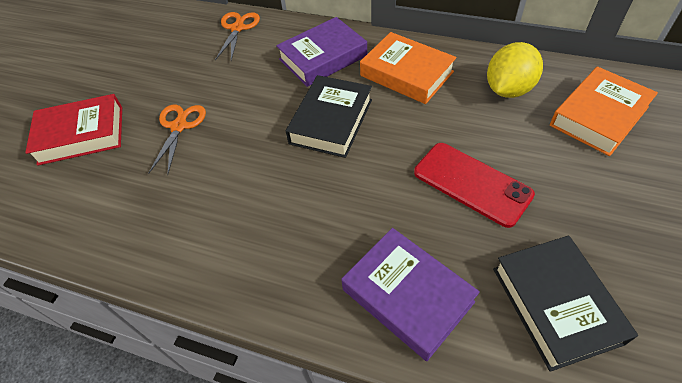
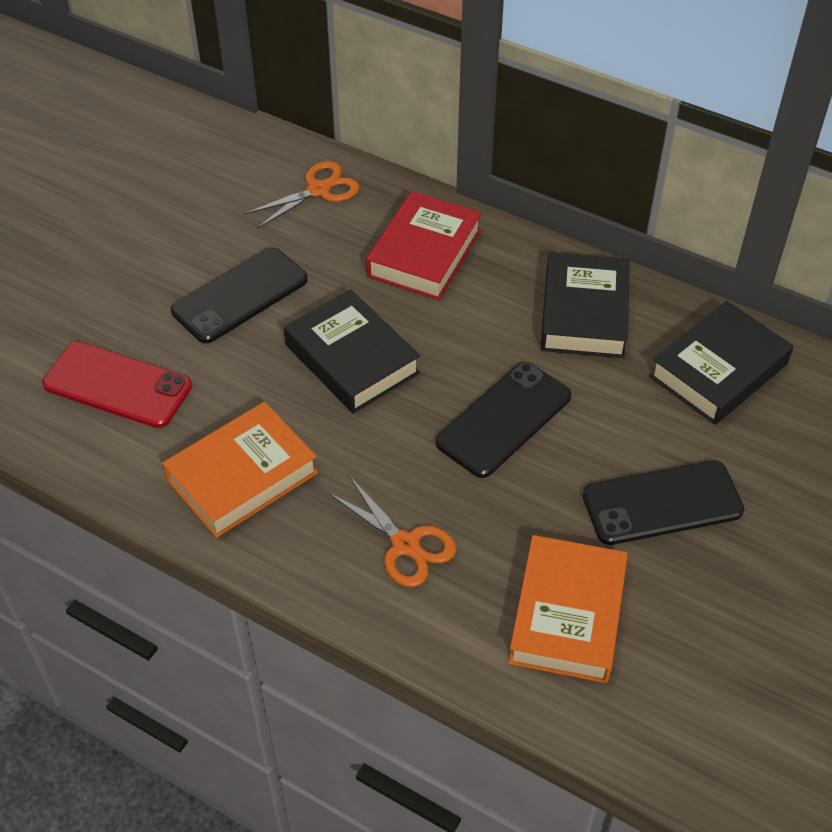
black book: 2 -> 3
black phone: 0 -> 3
purple book: 2 -> 0
yellow lemon: 1 -> 0

